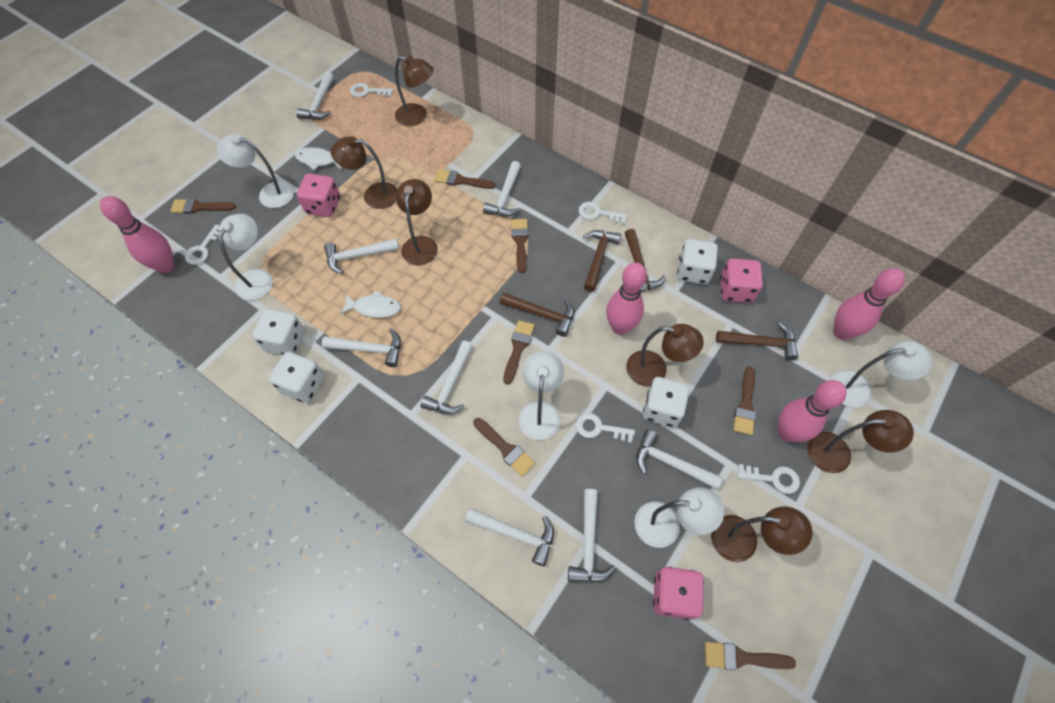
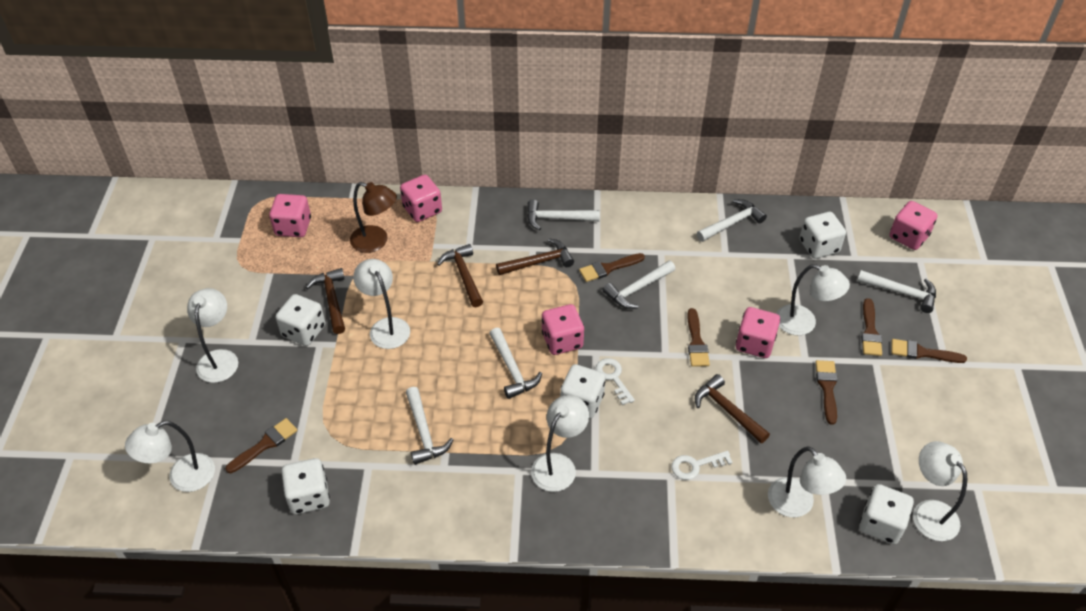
brown brush: 7 -> 6
brown lamp: 6 -> 1
pink bowling pin: 4 -> 0
pink dice: 3 -> 5
white dice: 4 -> 5
white fish: 2 -> 0
white hammer: 8 -> 6
white key: 5 -> 2
white lamp: 5 -> 7

